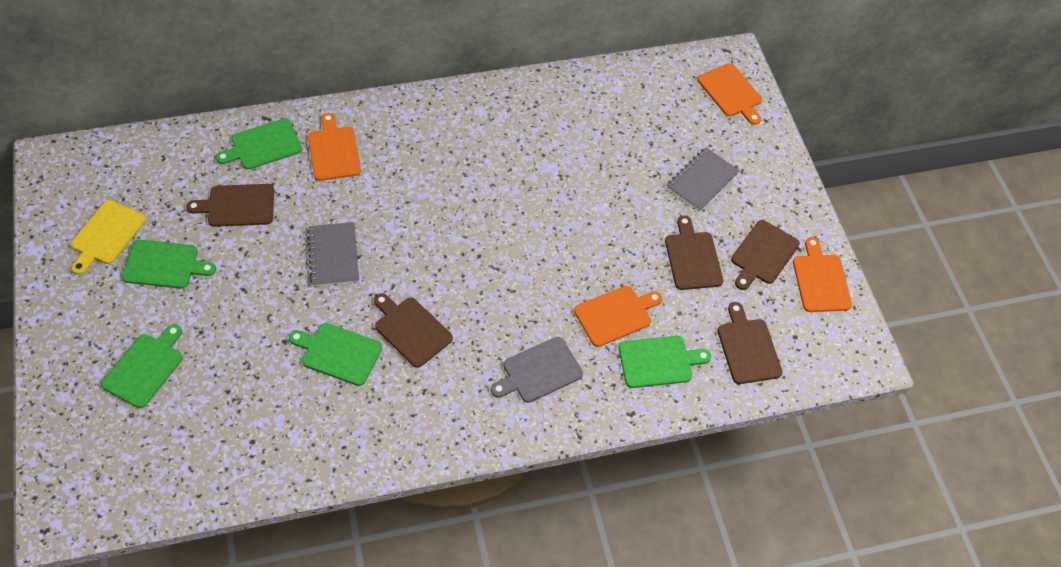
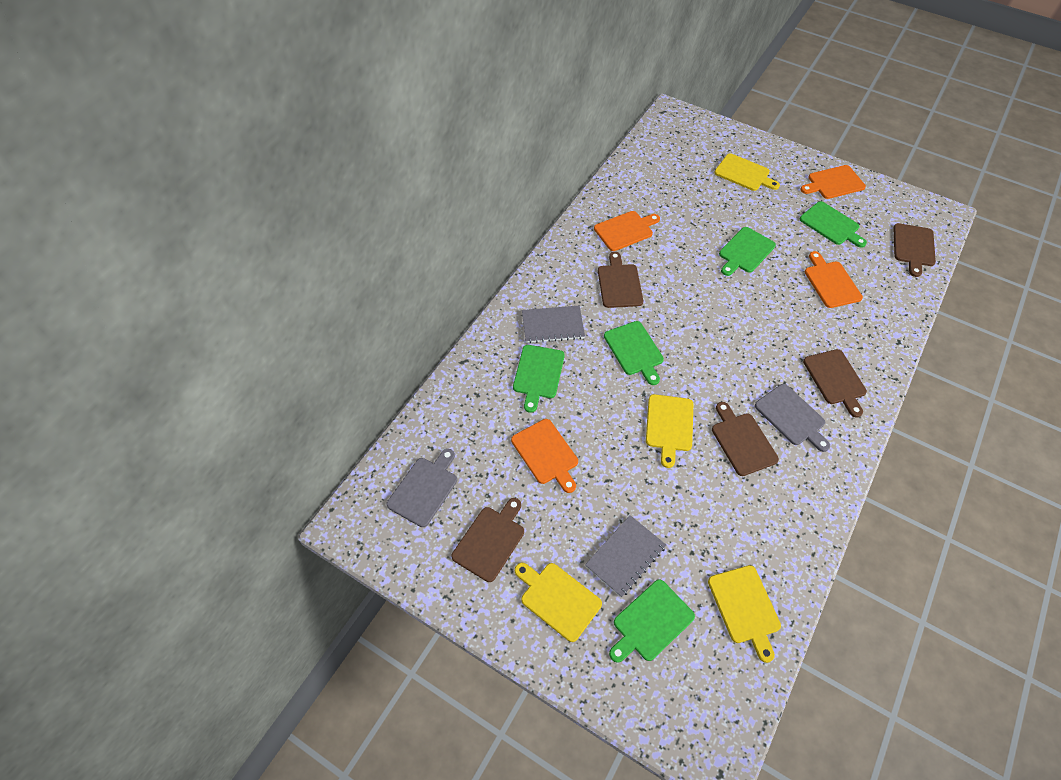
grey cutting board: 1 -> 2
yellow cutting board: 1 -> 4

